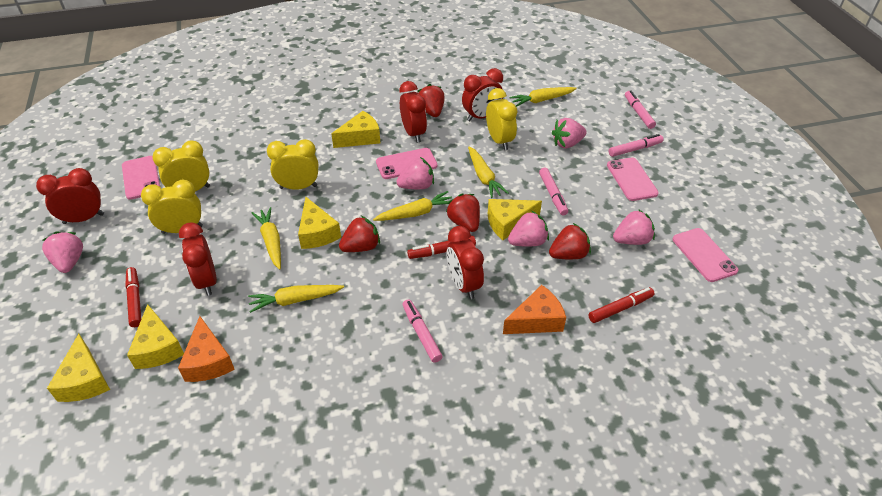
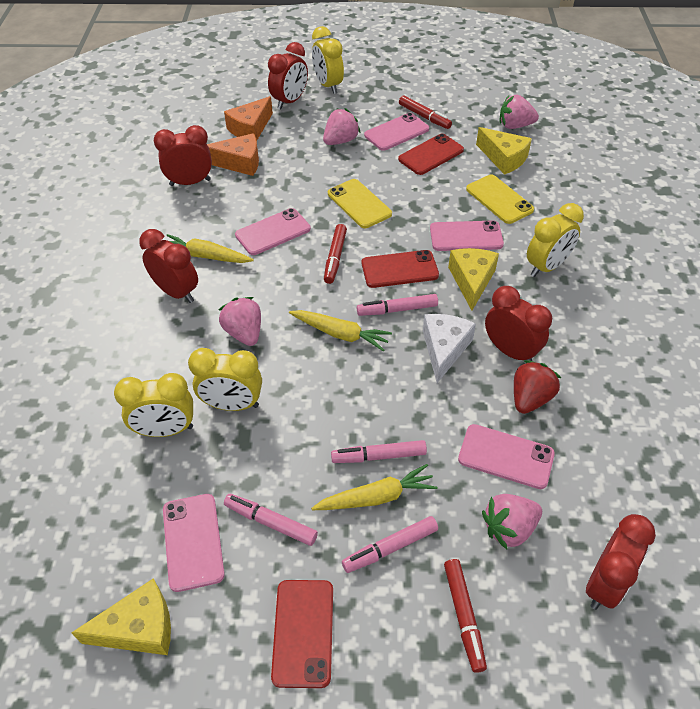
pink phone: 4 -> 5
pink strawberry: 5 -> 4
red phone: 0 -> 3
red strawberry: 4 -> 1
white cheese: 0 -> 1
yellow carrot: 5 -> 3
yellow cheese: 5 -> 3
yellow phone: 0 -> 2

